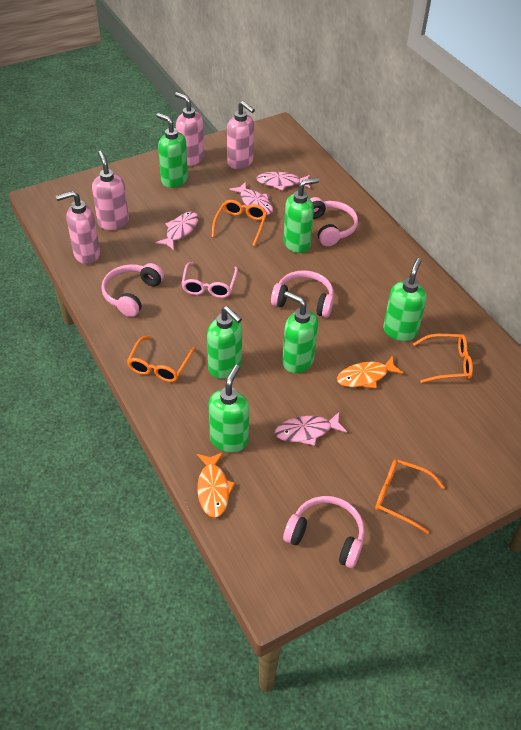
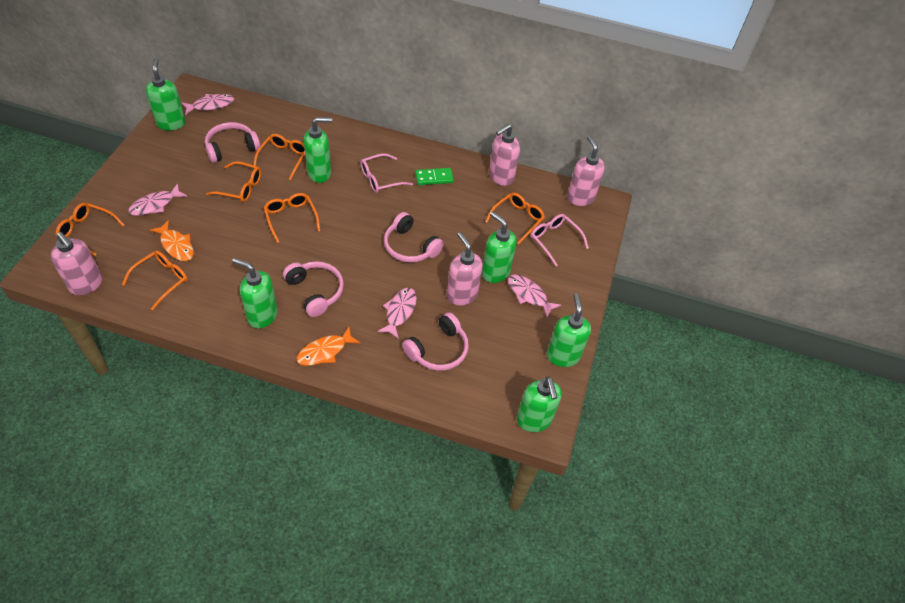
green domino: 0 -> 1
orange glasses: 4 -> 6
pink glasses: 1 -> 2

